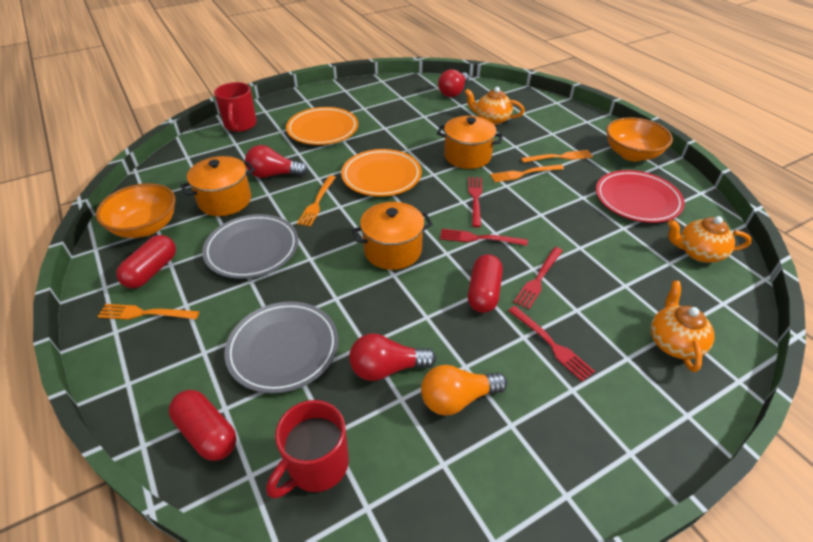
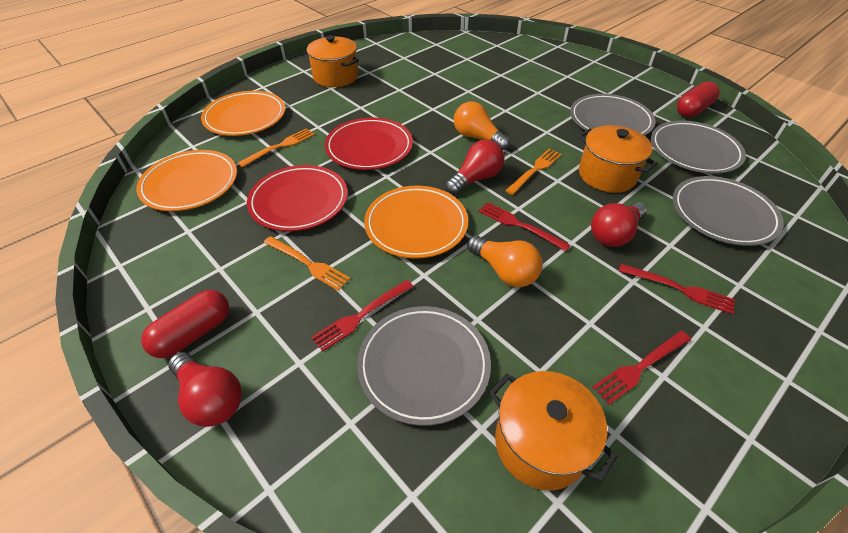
grey plate: 2 -> 4
orange bowl: 2 -> 0
orange fork: 4 -> 3
orange light bulb: 1 -> 2
orange plate: 2 -> 3
orange teapot: 3 -> 0
red capsule: 3 -> 2
red mug: 2 -> 0
red plate: 1 -> 2

